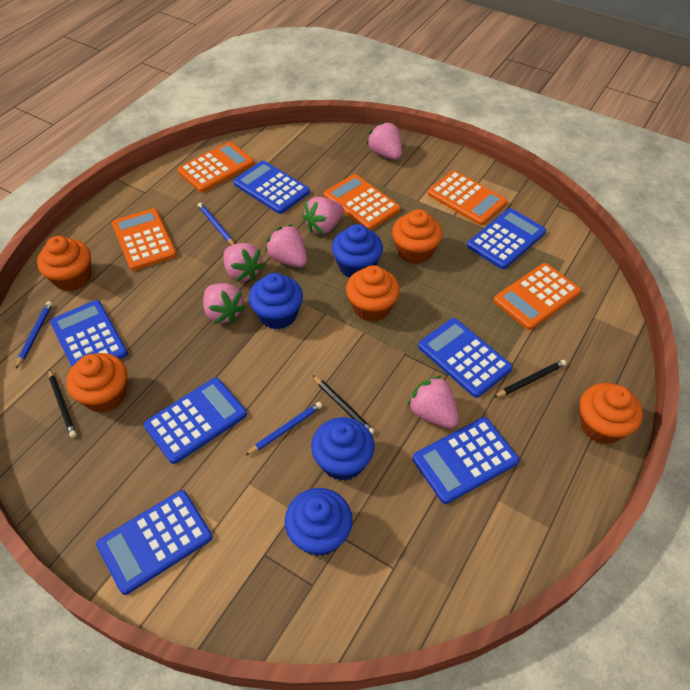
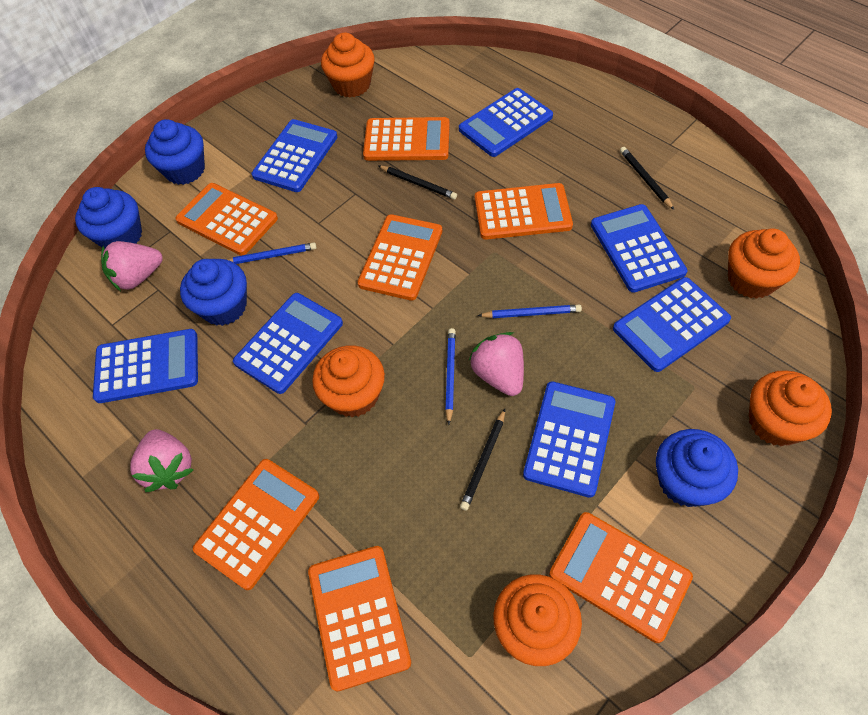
orange calculator: 5 -> 7
pink strawberry: 6 -> 3

